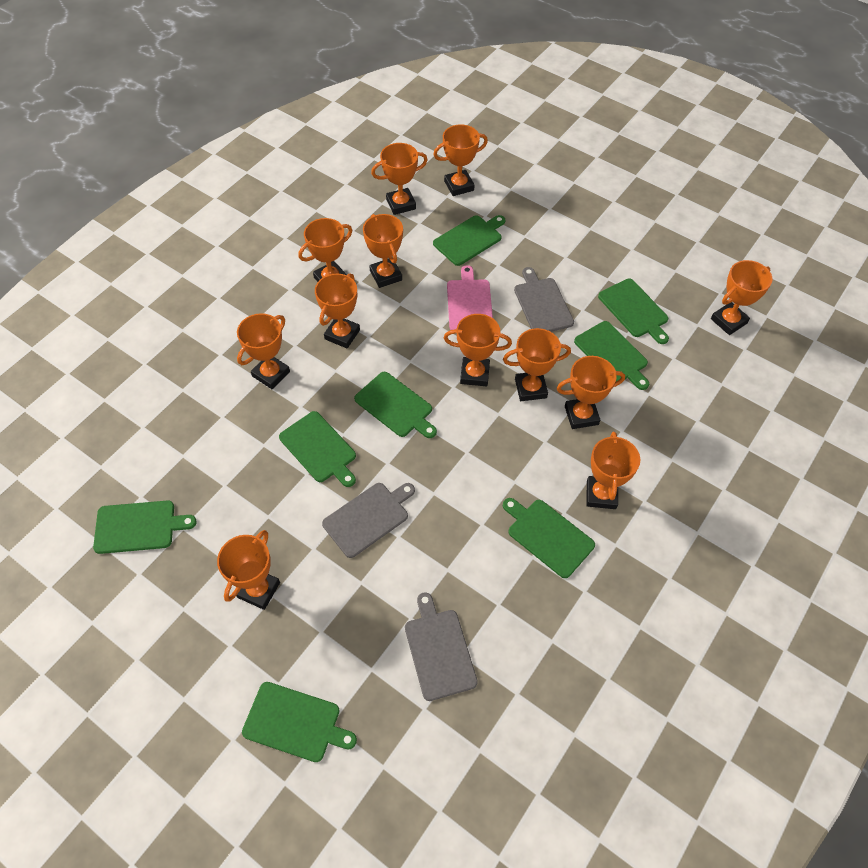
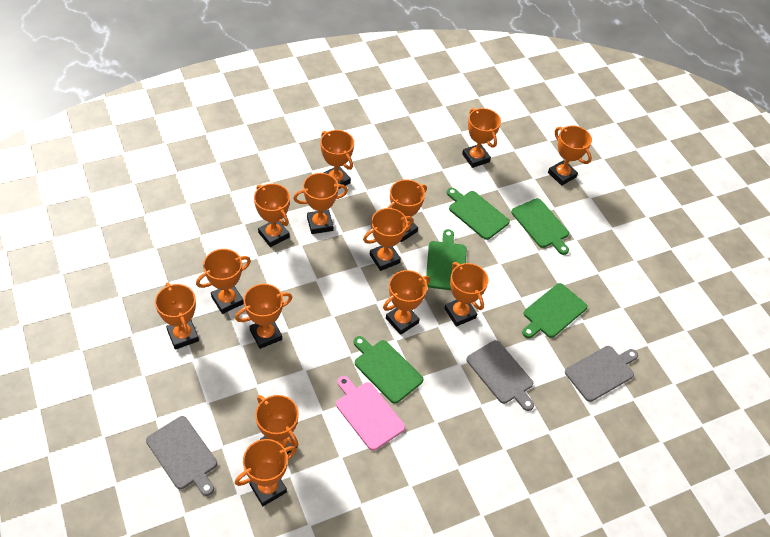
green cutting board: 8 -> 5
orange trophy: 12 -> 14

